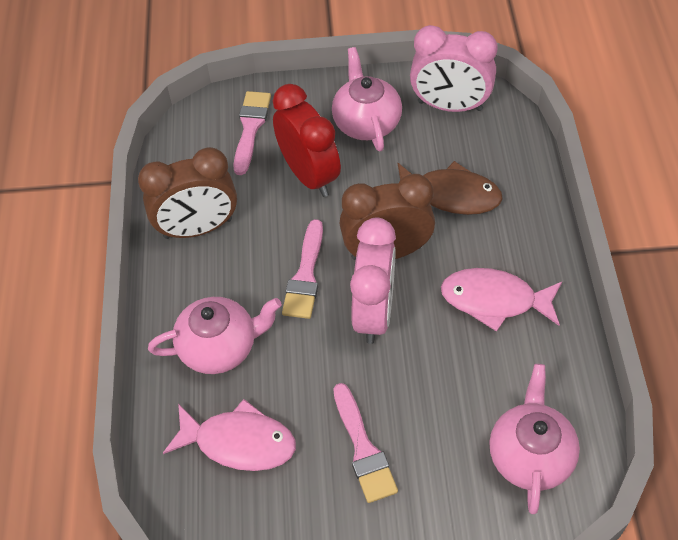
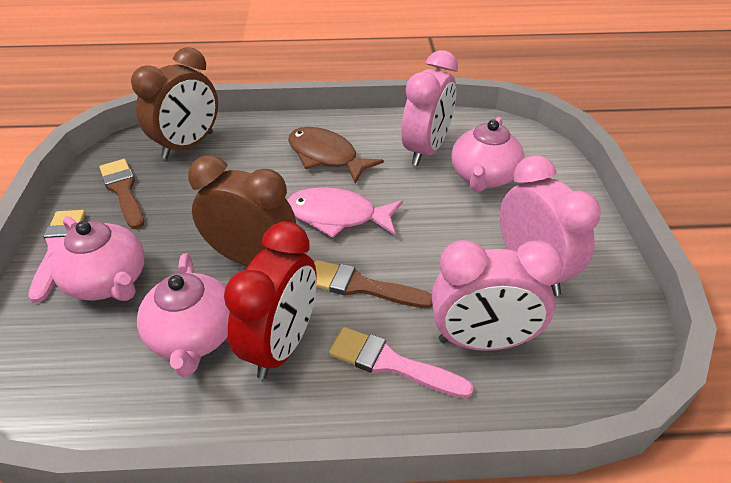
brown brush: 0 -> 2
pink brush: 3 -> 2
pink clock: 2 -> 3
pink fish: 2 -> 1

